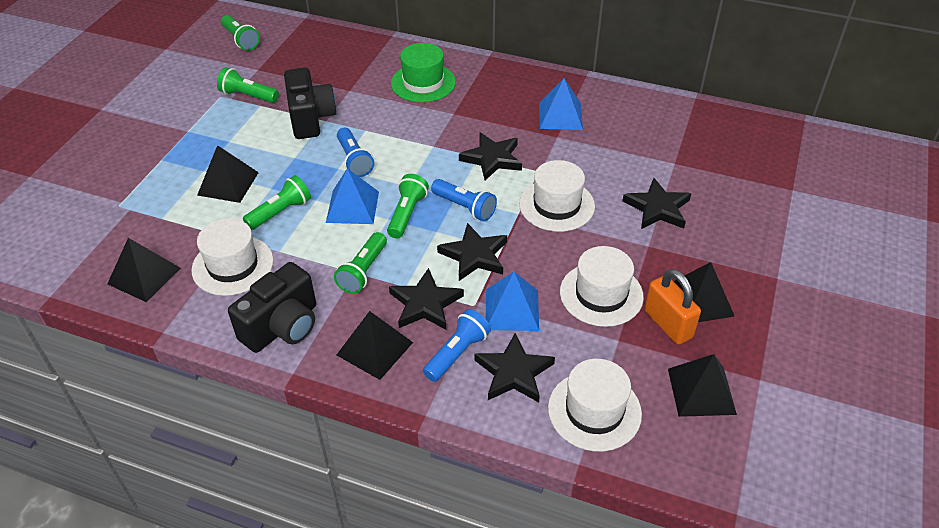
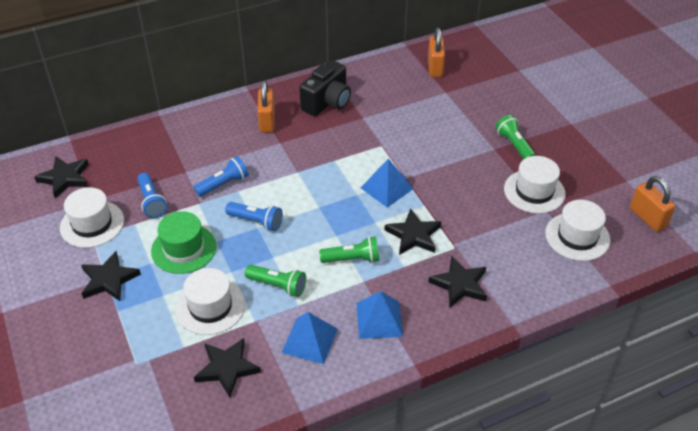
black camera: 2 -> 1
black pyramid: 5 -> 0
green flashlight: 5 -> 3
orange padlock: 1 -> 3

